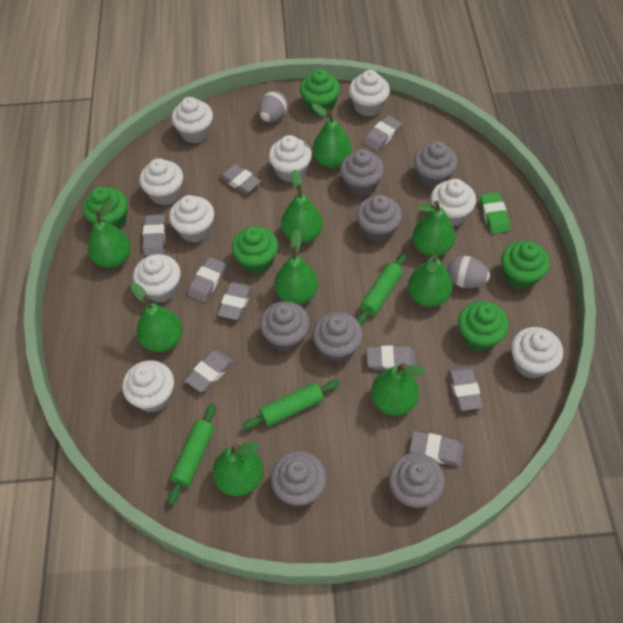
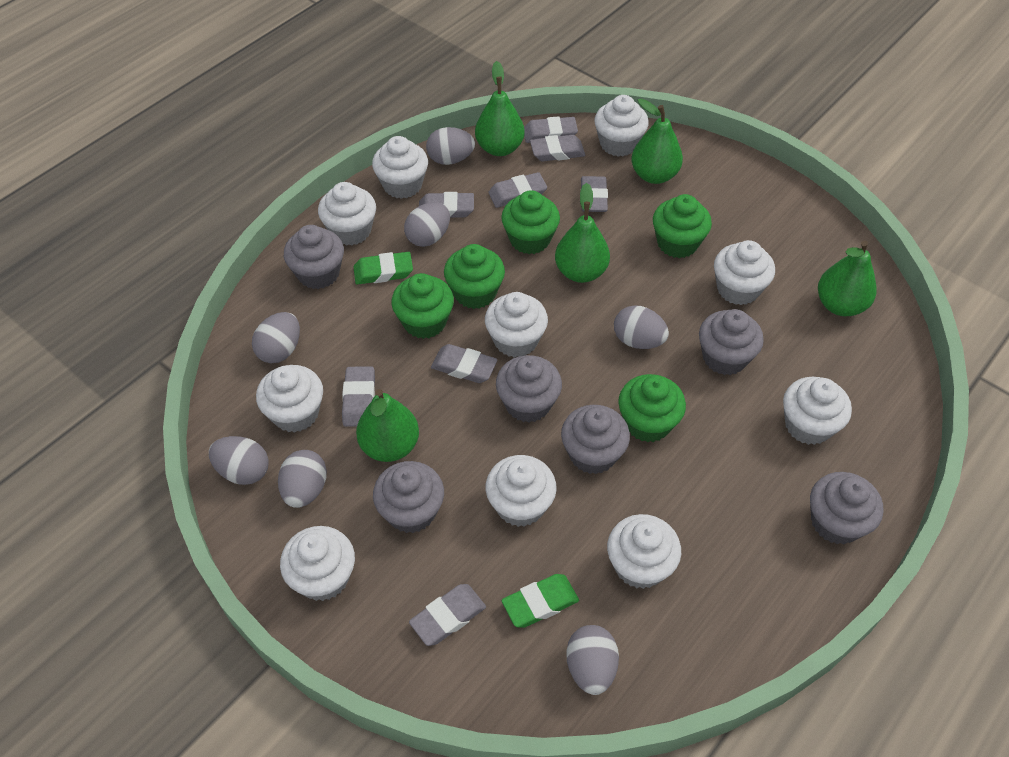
green eraser: 1 -> 2
green pear: 9 -> 5
green rolling pin: 3 -> 0
grey cupcake: 7 -> 6
grey egg: 2 -> 7
grey eraser: 9 -> 8
white cupcake: 9 -> 10

